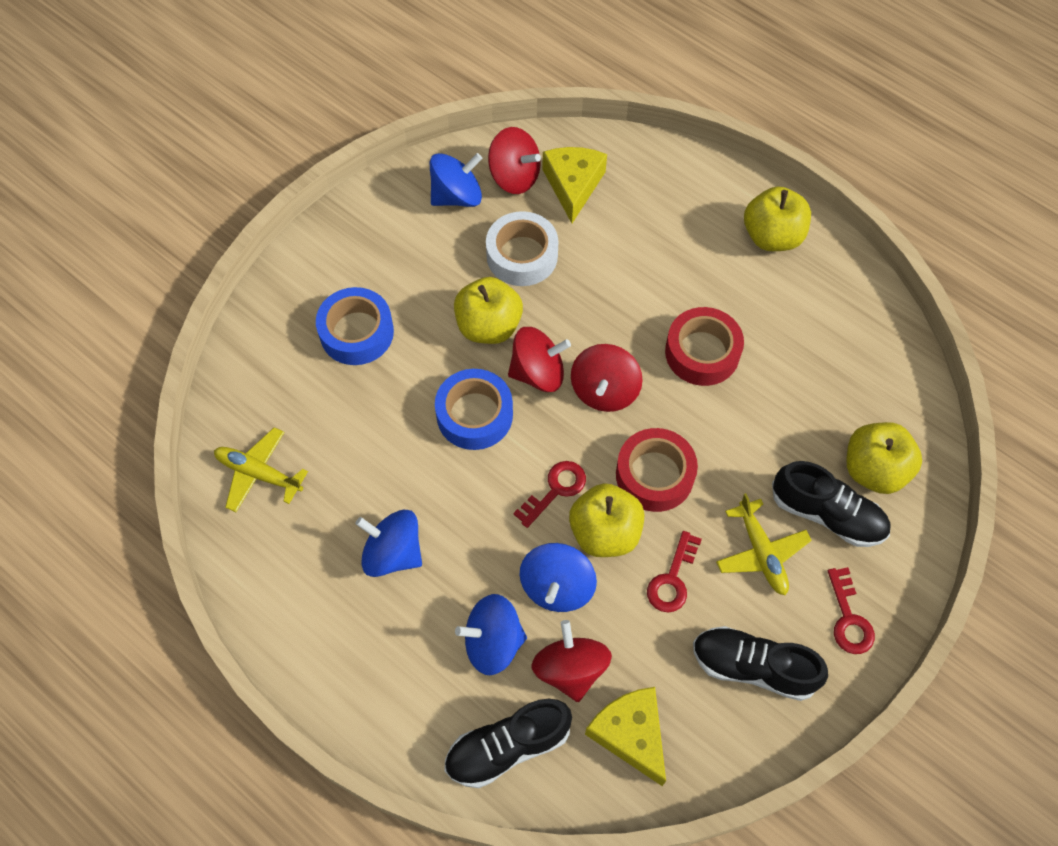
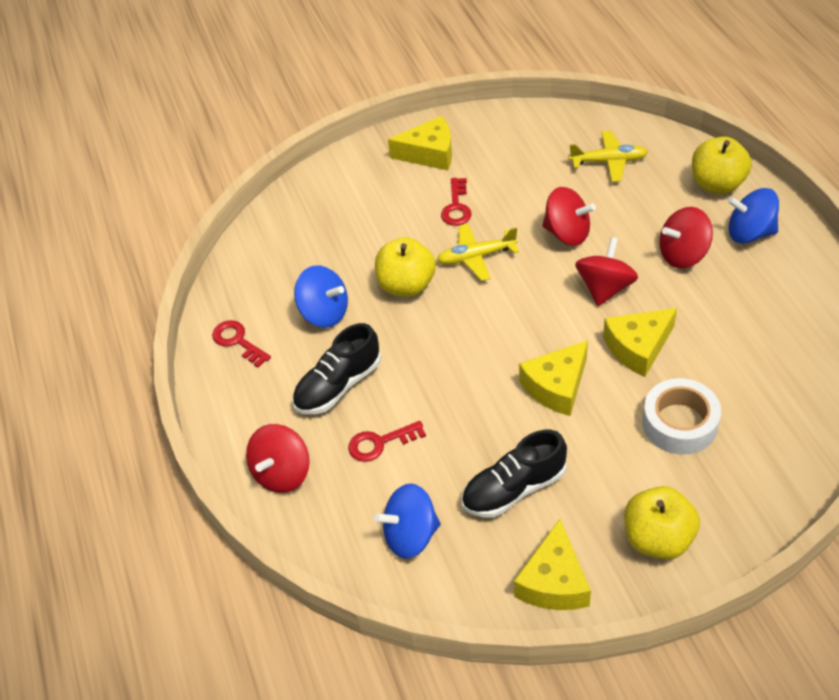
black shoe: 3 -> 2
blue spinning top: 4 -> 3
blue tape: 2 -> 0
red tape: 2 -> 0
yellow apple: 4 -> 3
yellow cheese: 2 -> 4

